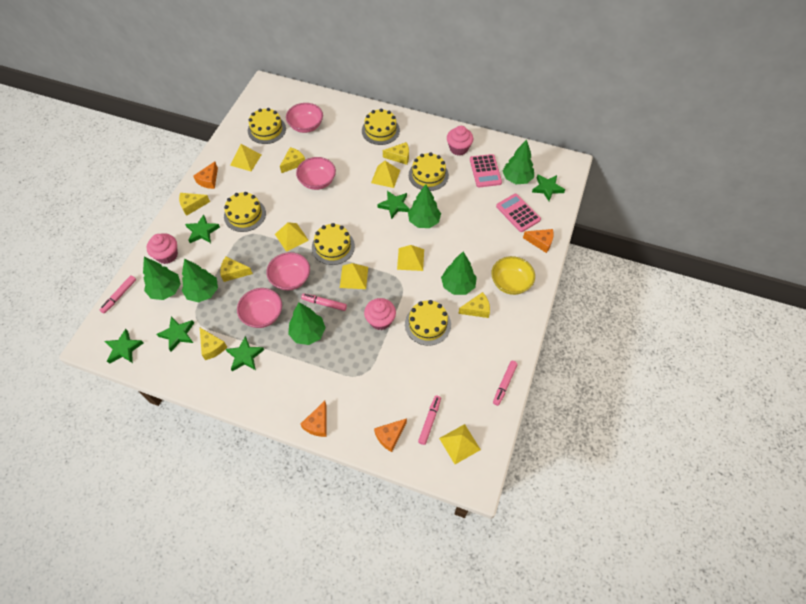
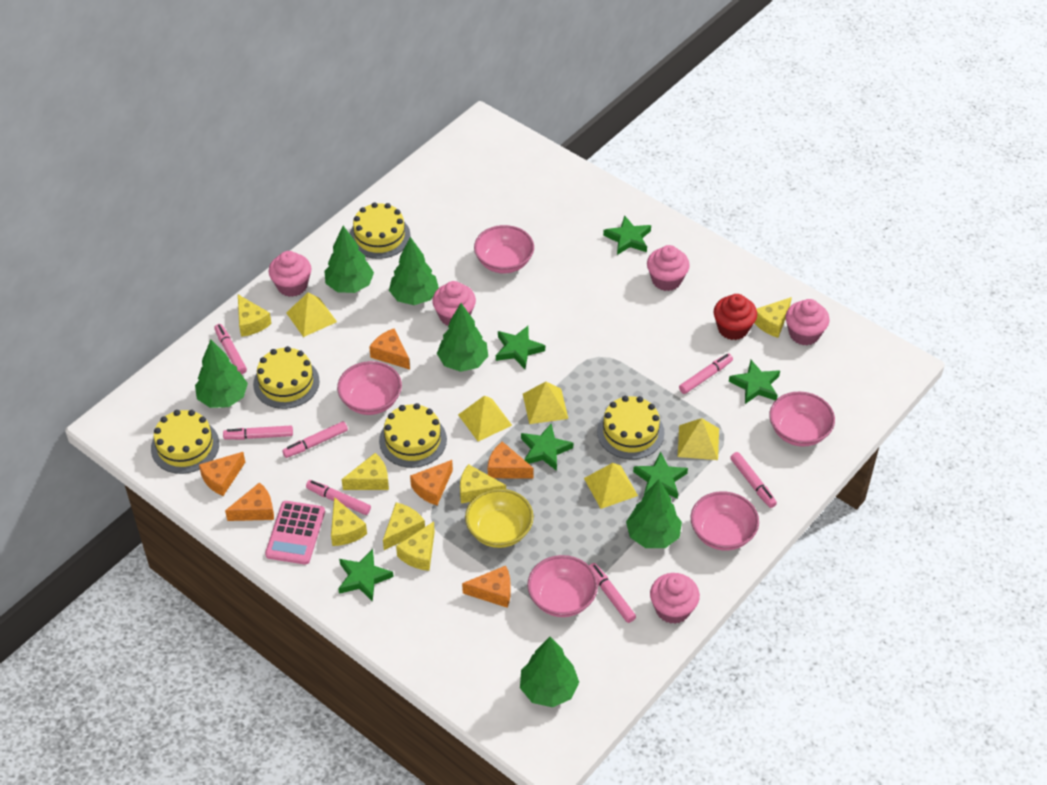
orange cheese: 4 -> 6
pink bowl: 4 -> 5
pink calculator: 2 -> 1
pink cupcake: 3 -> 5
pink marker: 4 -> 7
red cupcake: 0 -> 1
yellow cake: 6 -> 5
yellow cheese: 6 -> 7
yellow pyramid: 6 -> 5

